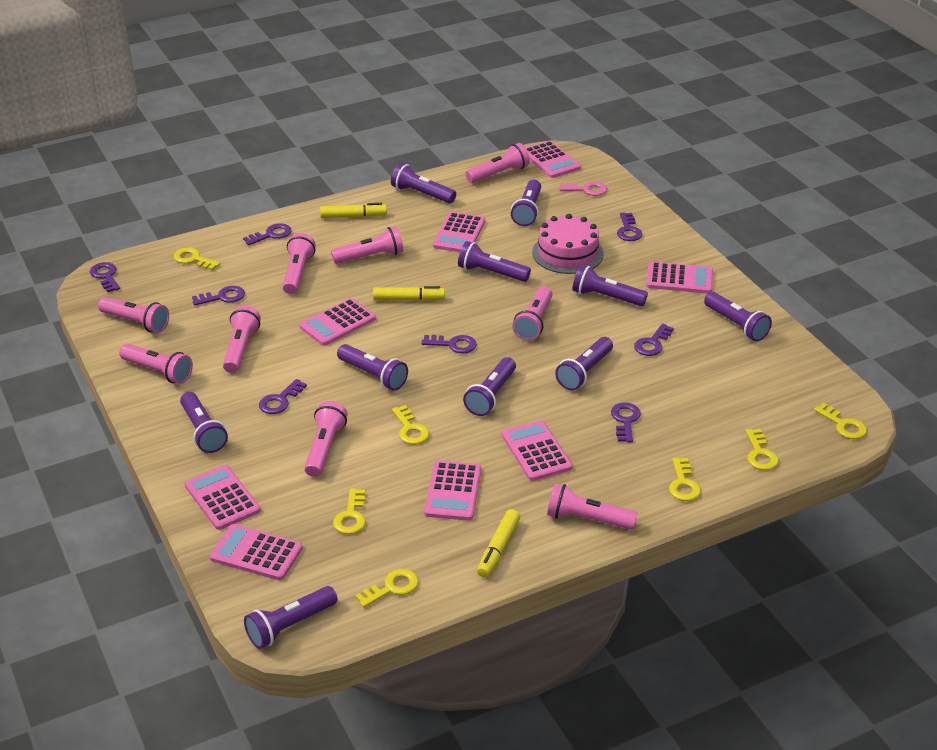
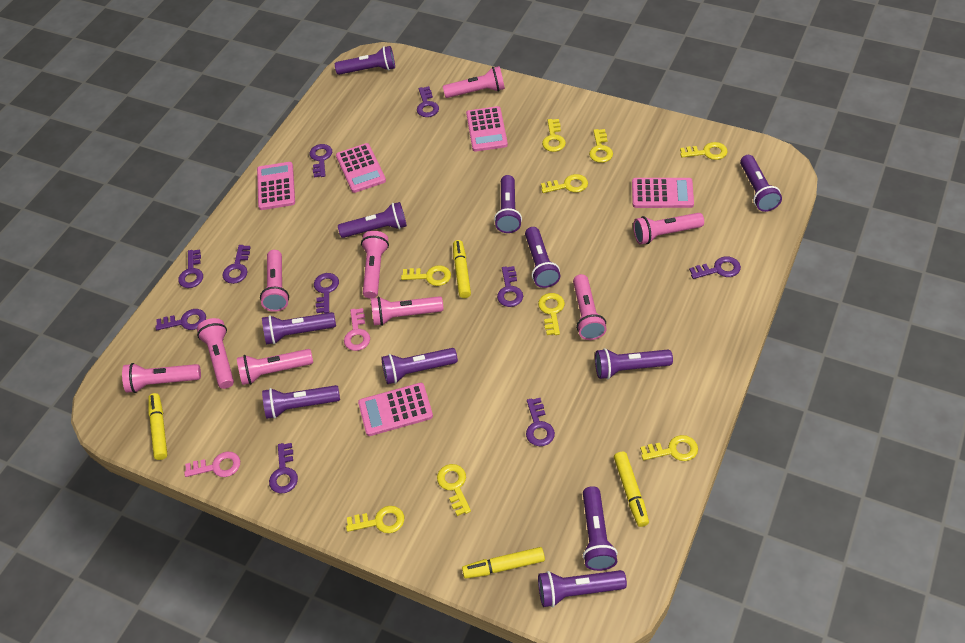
pink cake: 1 -> 0
pink calculator: 8 -> 5
pink key: 1 -> 2
purple flashlight: 10 -> 11
purple key: 8 -> 10
yellow key: 7 -> 9
yellow marker: 3 -> 4

